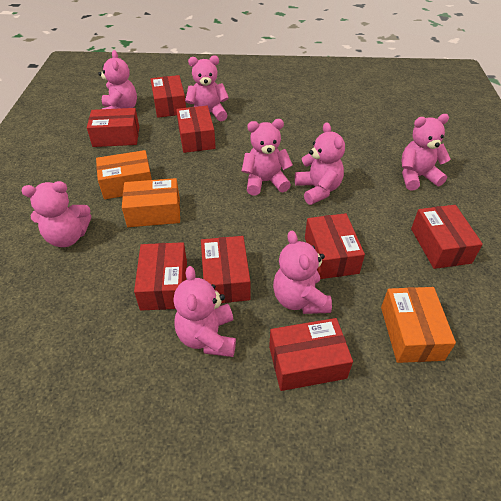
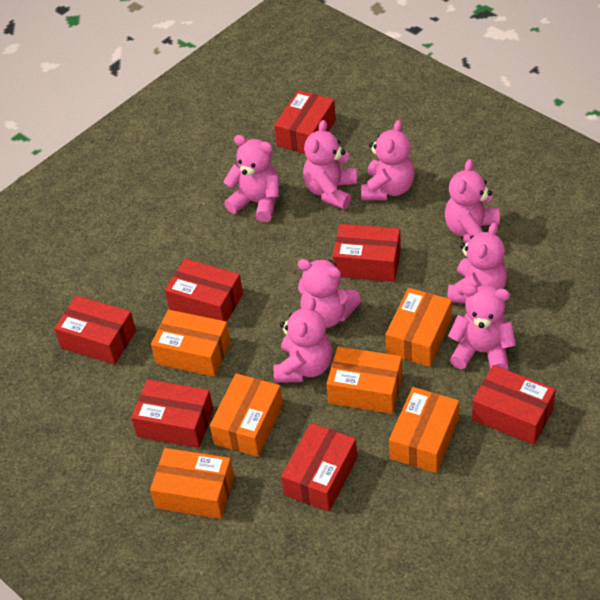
orange box: 3 -> 6
red box: 8 -> 7

